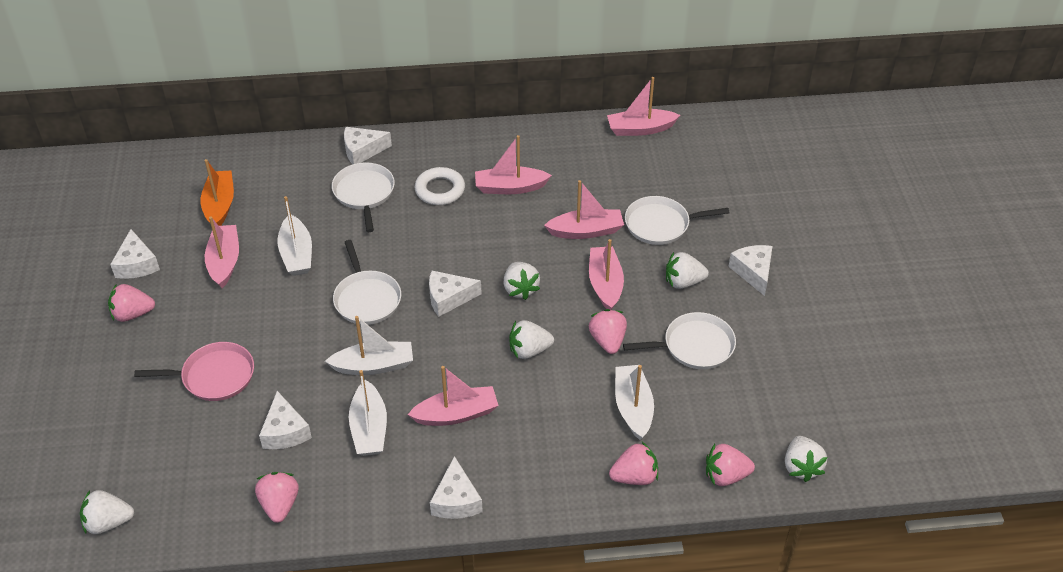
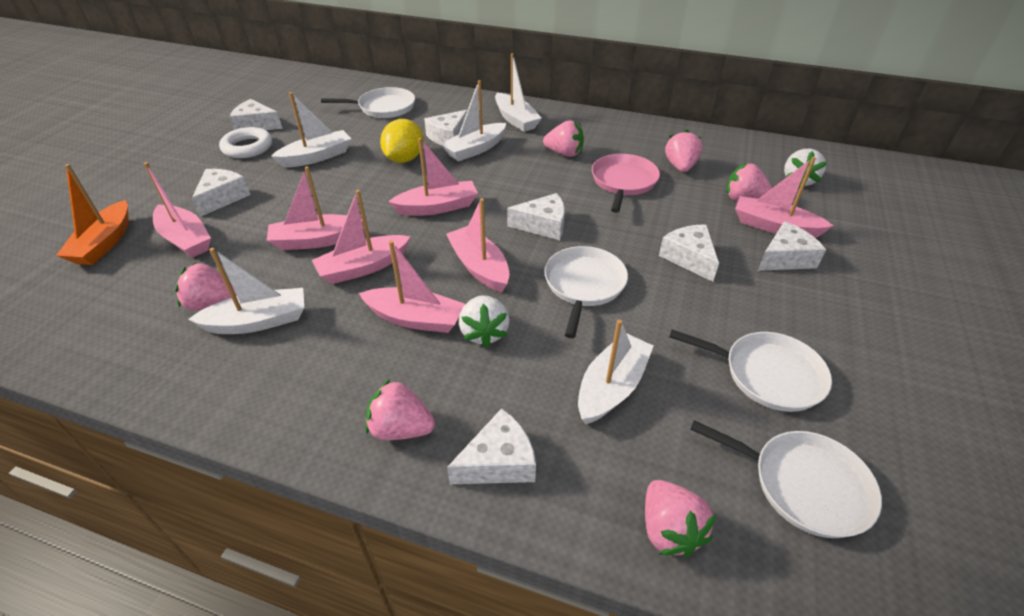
pink boat: 6 -> 7
pink strawberry: 5 -> 6
white boat: 4 -> 5
white cheese: 6 -> 7
white strawberry: 5 -> 2
yellow lemon: 0 -> 1

